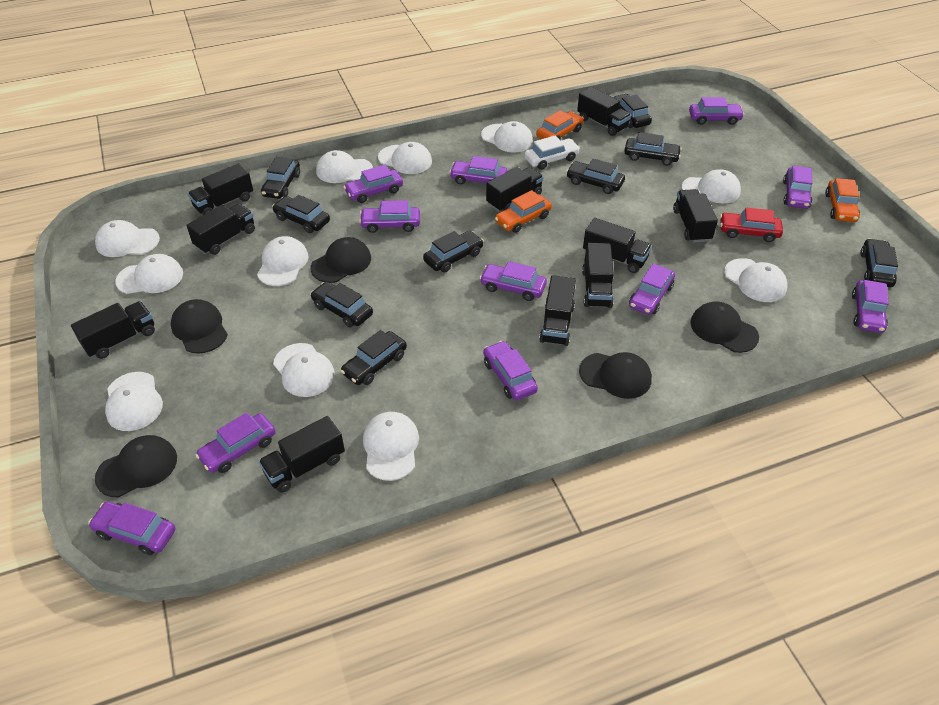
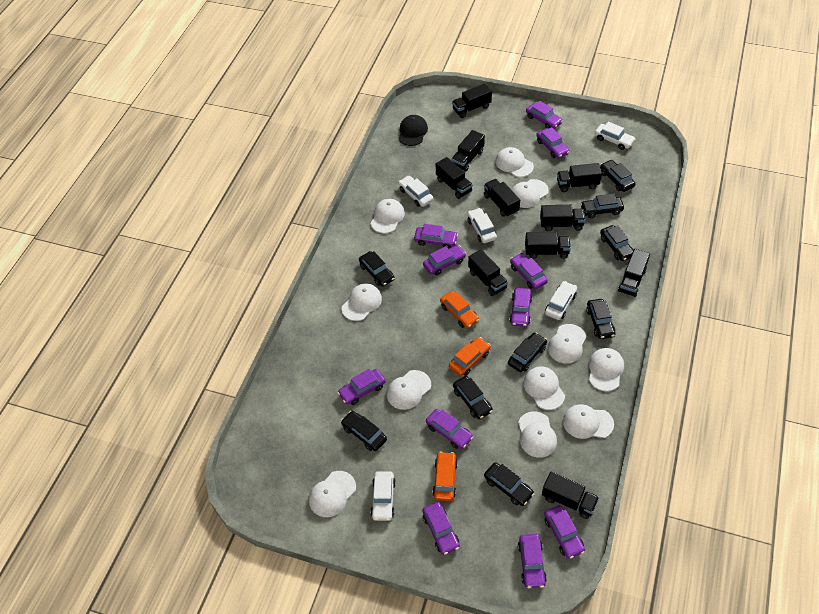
black cap: 5 -> 1
red car: 1 -> 0
white car: 1 -> 5

